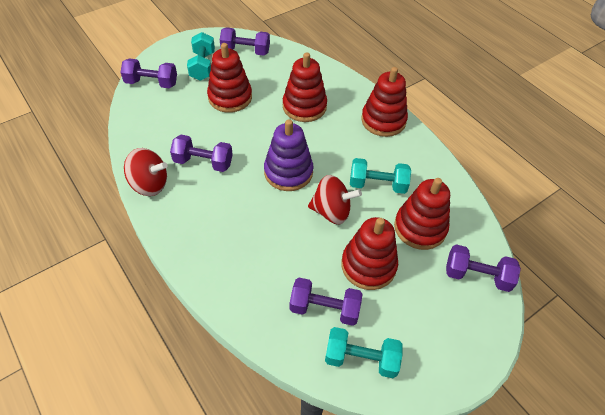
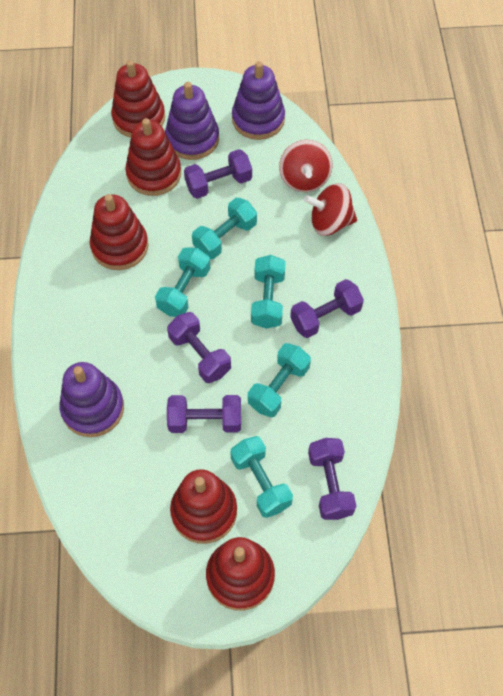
purple stacking toy: 1 -> 3
turquoise dumbbell: 3 -> 5

